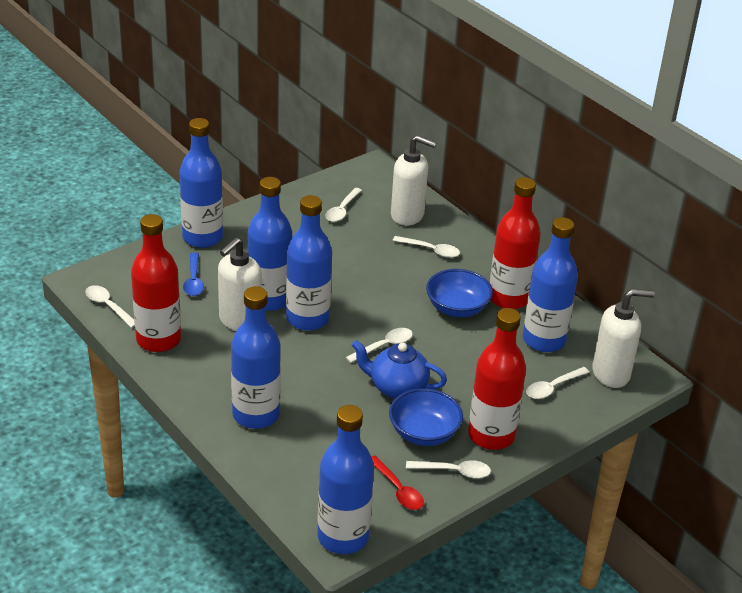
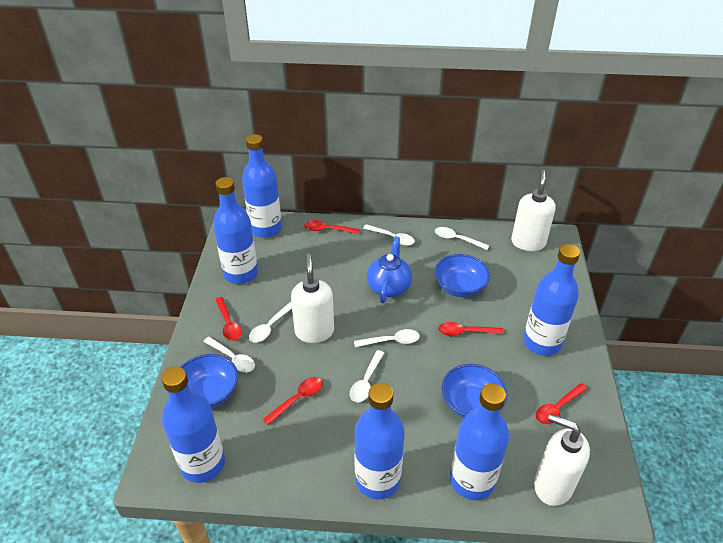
blue bowl: 2 -> 3
blue spoon: 1 -> 0
red bottle: 3 -> 0
red spoon: 1 -> 5

